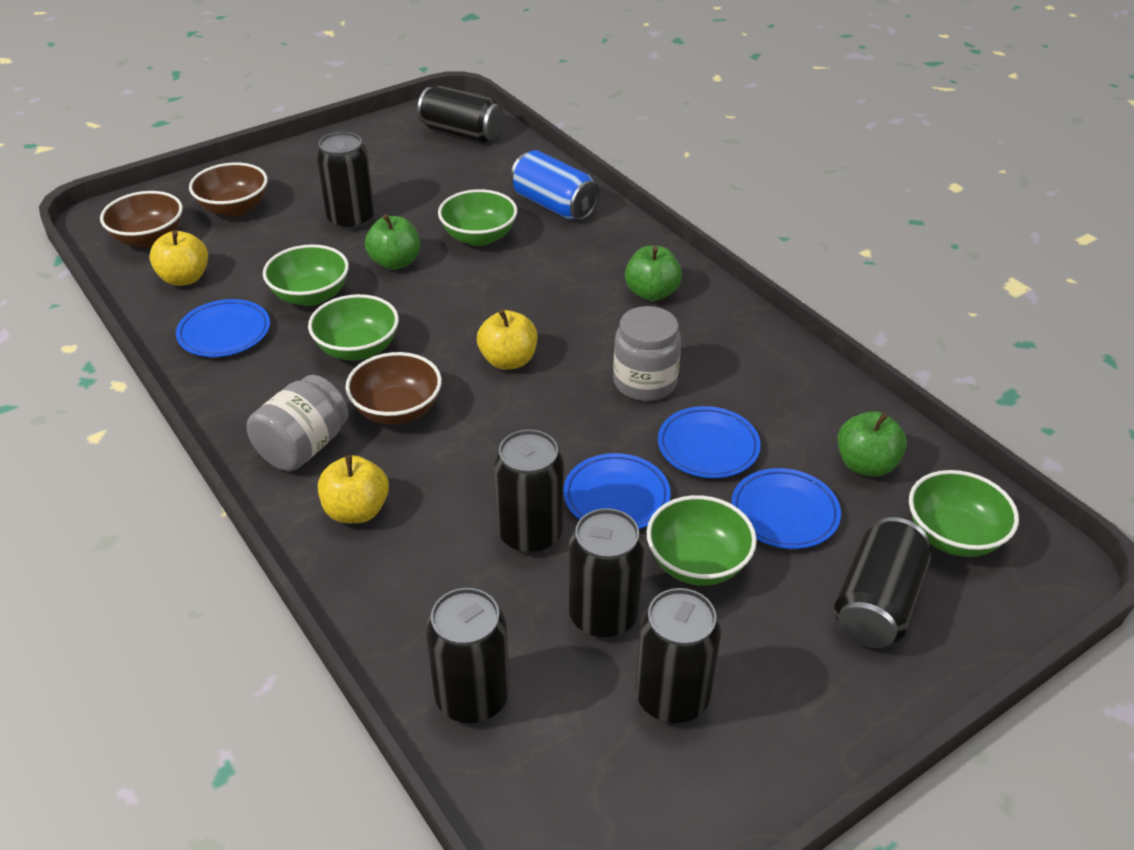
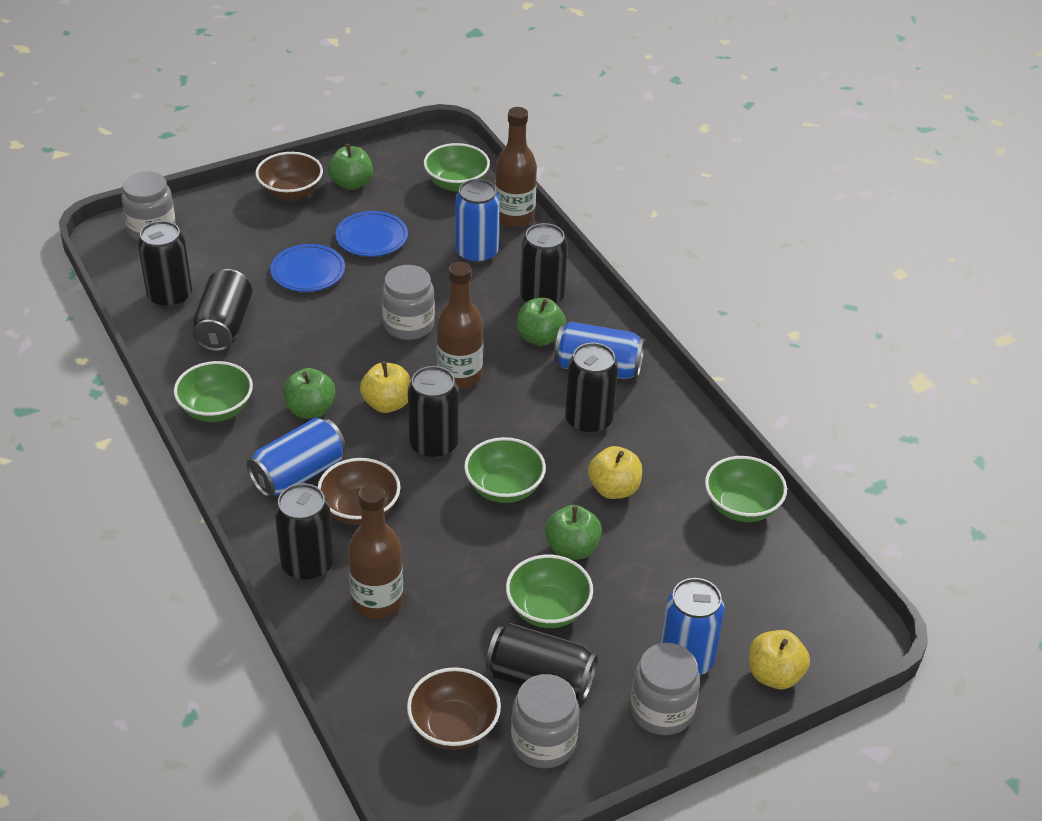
blue can: 1 -> 4
blue plate: 4 -> 2
brown bottle: 0 -> 3
green apple: 3 -> 4
grey jar: 2 -> 4

